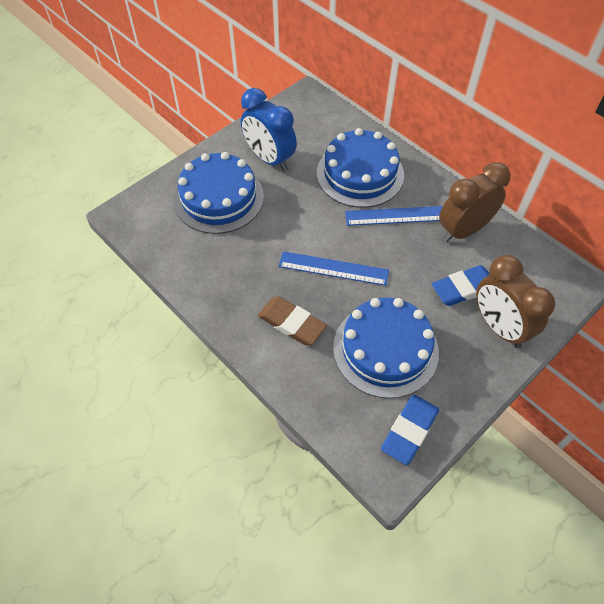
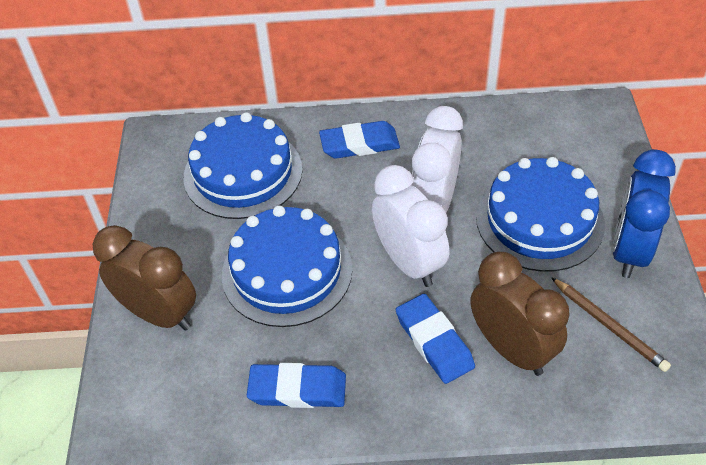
blue eraser: 2 -> 3
blue ruler: 2 -> 0
brown eraser: 1 -> 0
brown pencil: 0 -> 1
white clock: 0 -> 2

